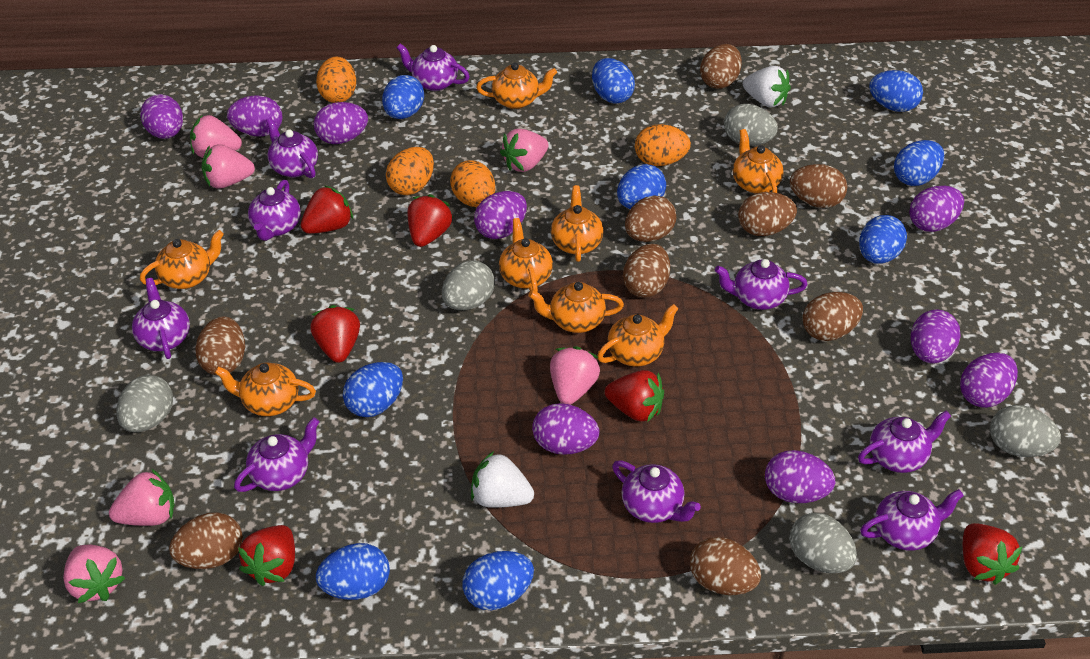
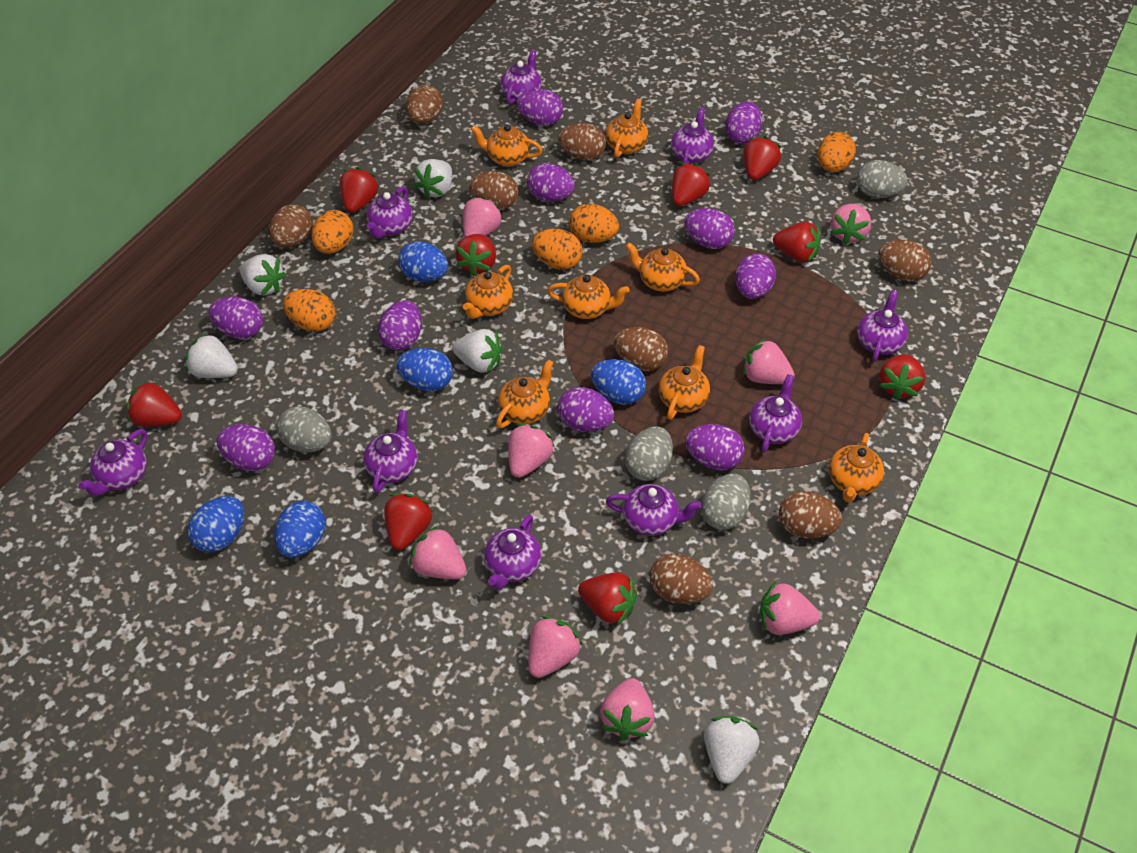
blue egg: 9 -> 5
brown egg: 9 -> 8
grey egg: 5 -> 4
orange egg: 4 -> 5
pink strawberry: 6 -> 8
purple egg: 9 -> 10
red strawberry: 6 -> 9
white strawberry: 2 -> 5

